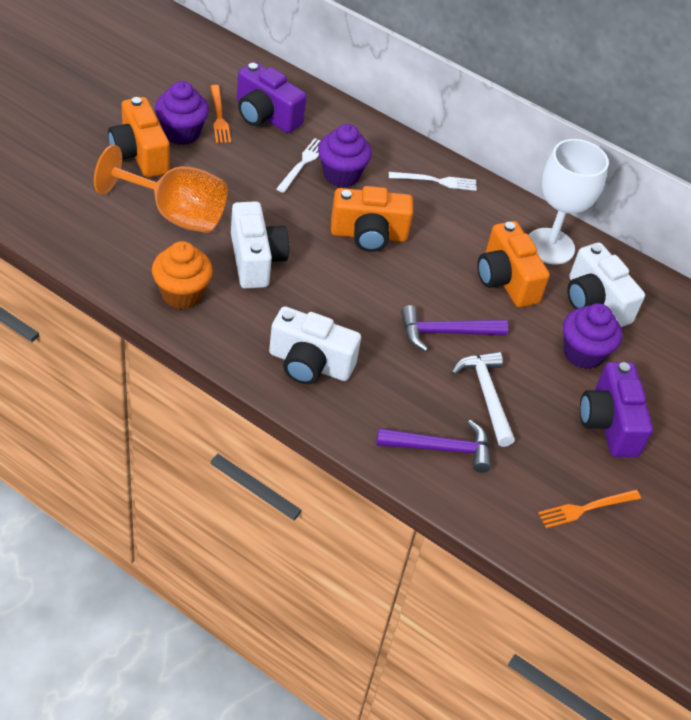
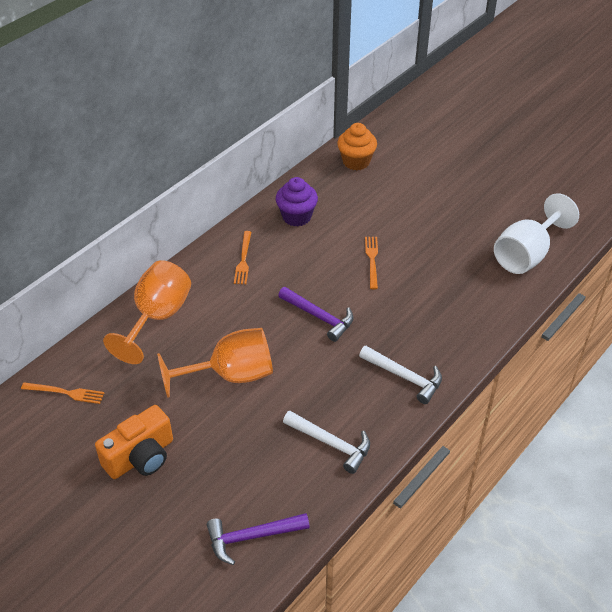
orange camera: 3 -> 1
orange fork: 2 -> 3
orange goblet: 1 -> 2
purple camera: 2 -> 0
purple cupcake: 3 -> 1
white camera: 3 -> 0
white fork: 2 -> 0
white hammer: 1 -> 2

